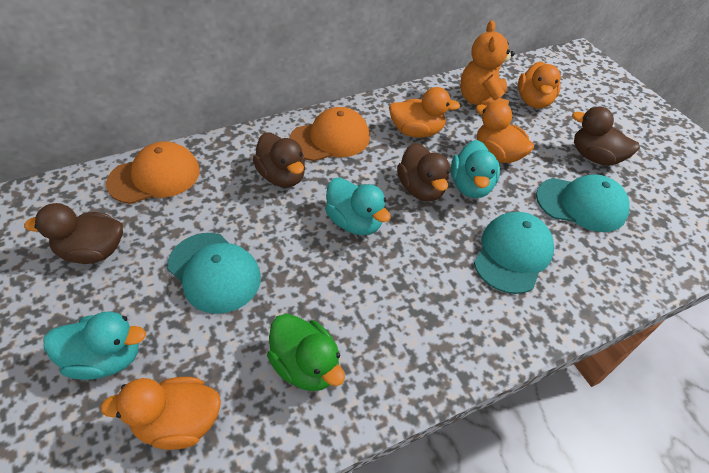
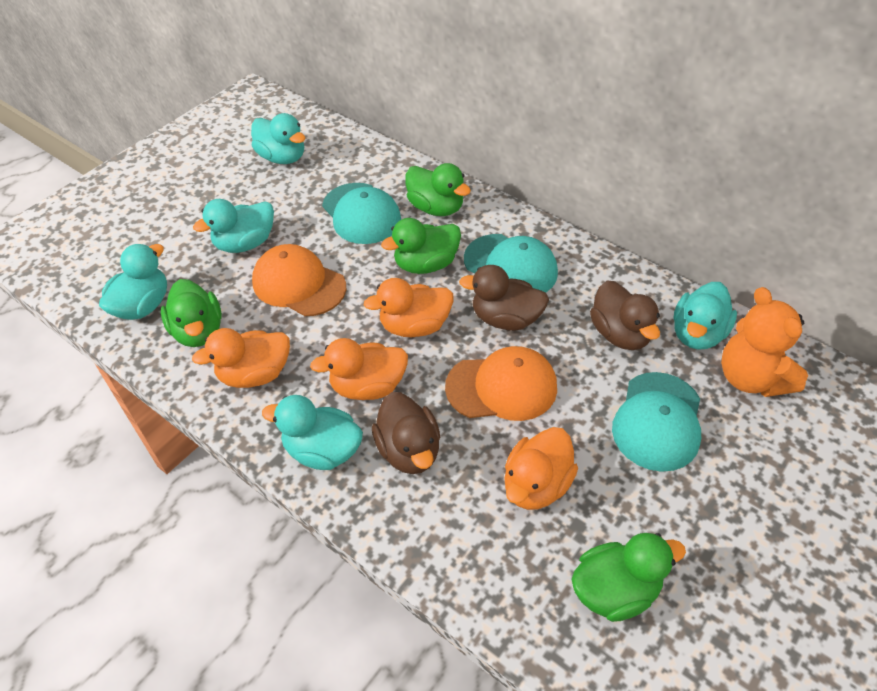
brown duck: 4 -> 3
green duck: 1 -> 4
turquoise duck: 3 -> 5

